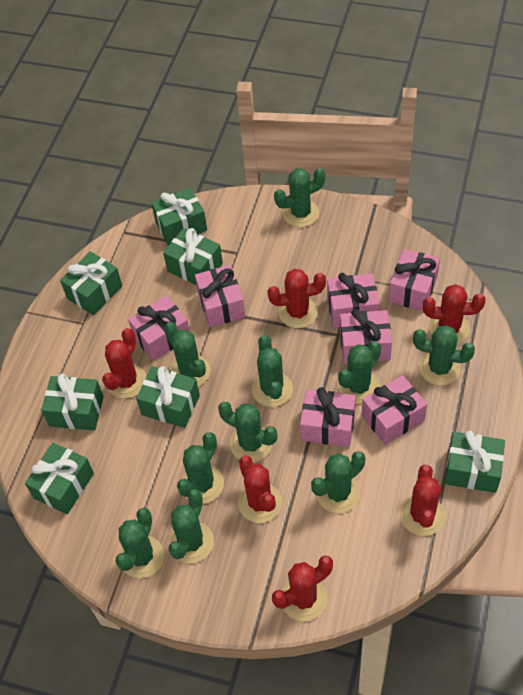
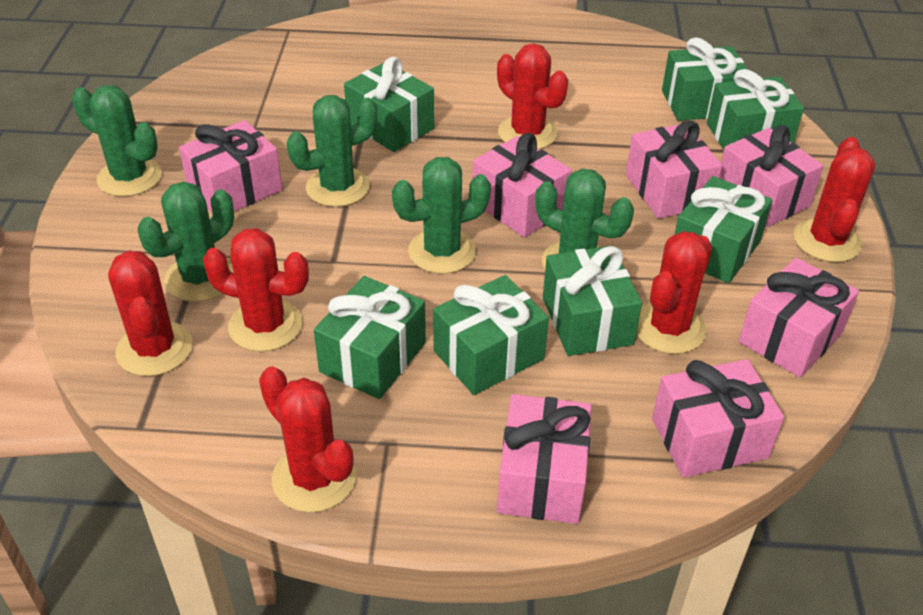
green cactus: 10 -> 5

